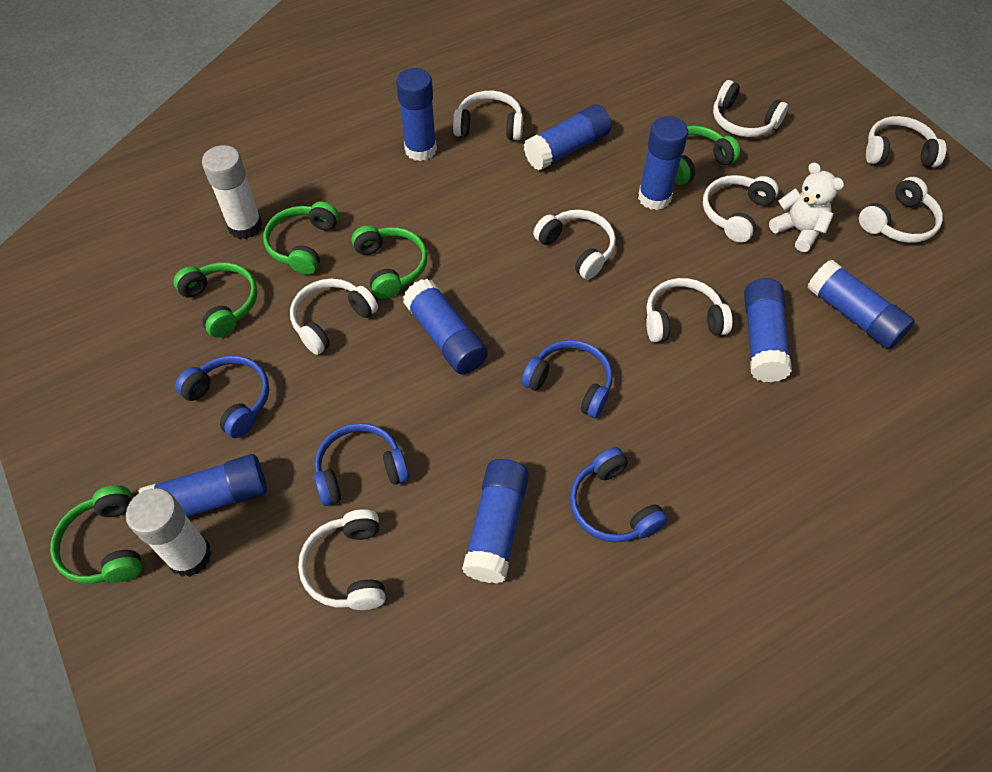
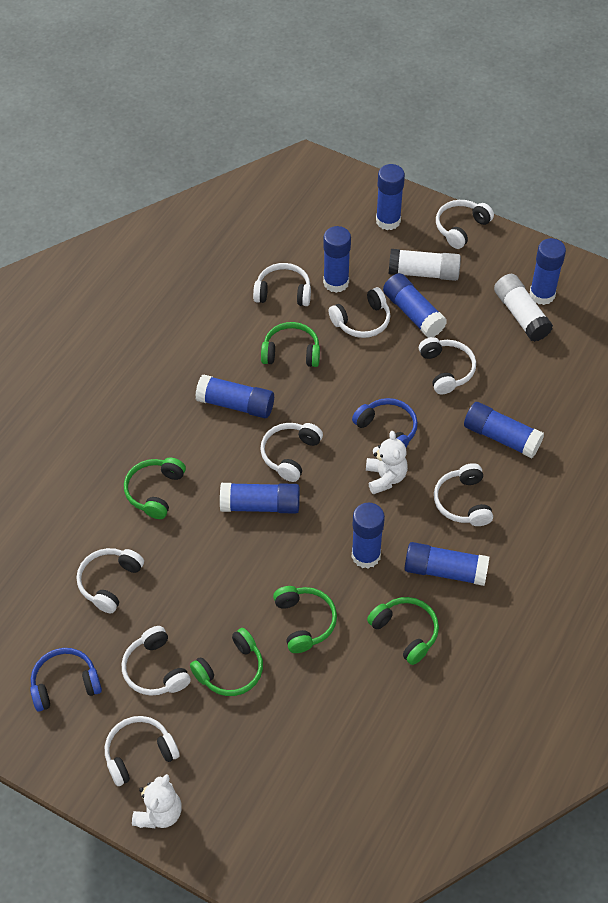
blue glue stick: 8 -> 9
blue headphones: 4 -> 2
white teddy bear: 1 -> 2

